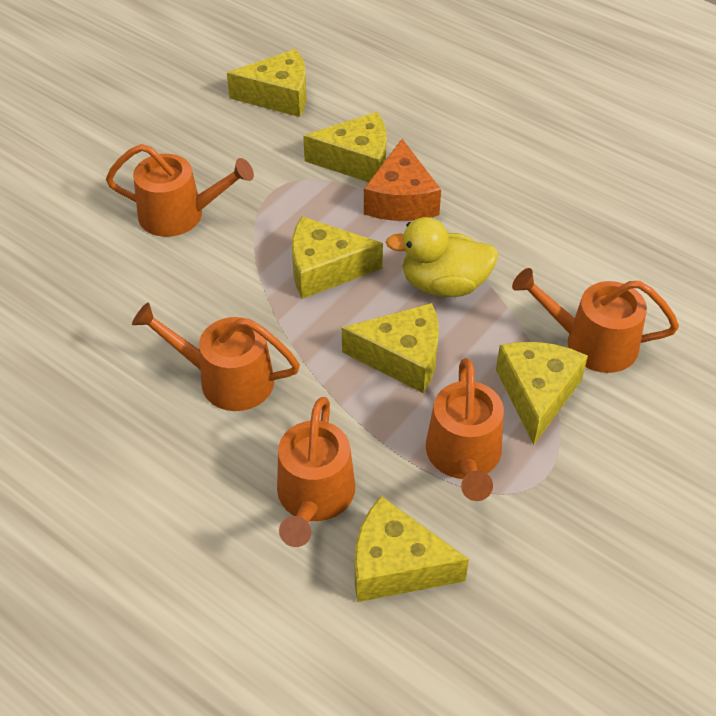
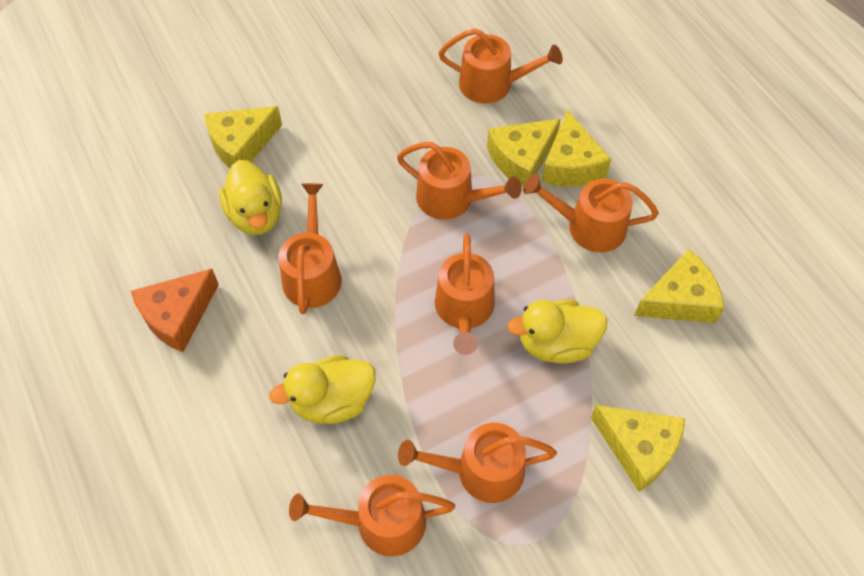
orange watering can: 5 -> 7
yellow cheese: 6 -> 5
yellow duck: 1 -> 3

